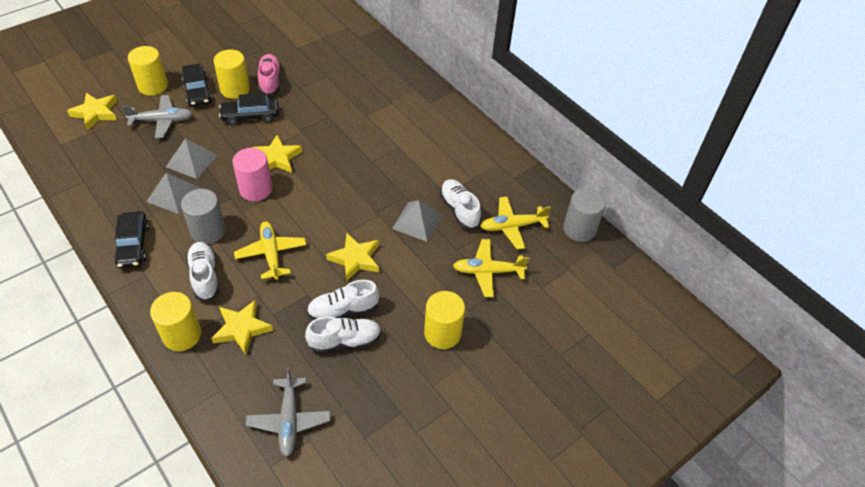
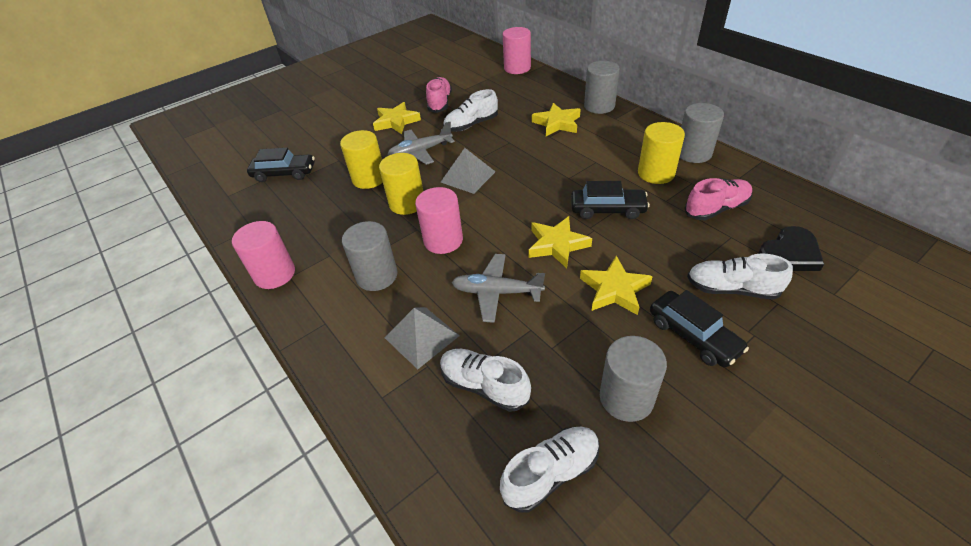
black heart: 0 -> 1
grey cylinder: 2 -> 4
grey pyramid: 3 -> 2
pink cylinder: 1 -> 3
pink shoe: 1 -> 2
yellow cylinder: 4 -> 3
yellow plane: 3 -> 0

